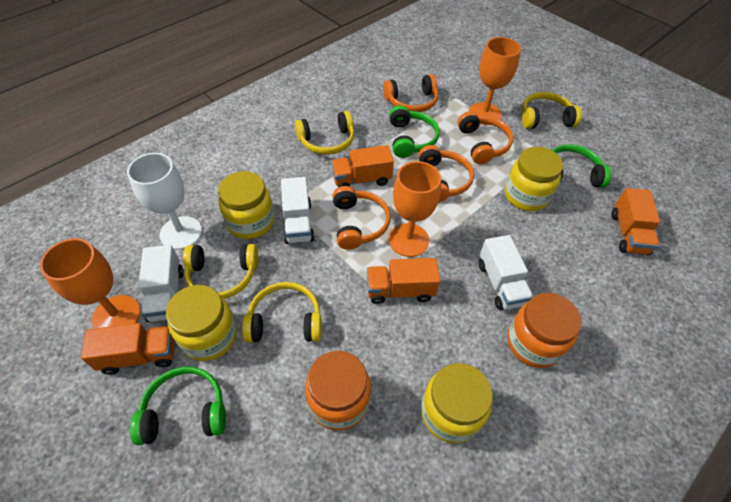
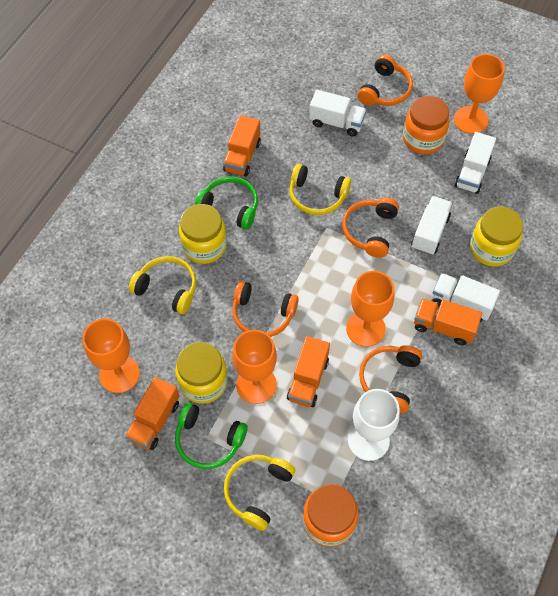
green headphones: 3 -> 2
orange goblet: 3 -> 4
white truck: 3 -> 4
yellow headphones: 4 -> 3
yellow jar: 4 -> 3

